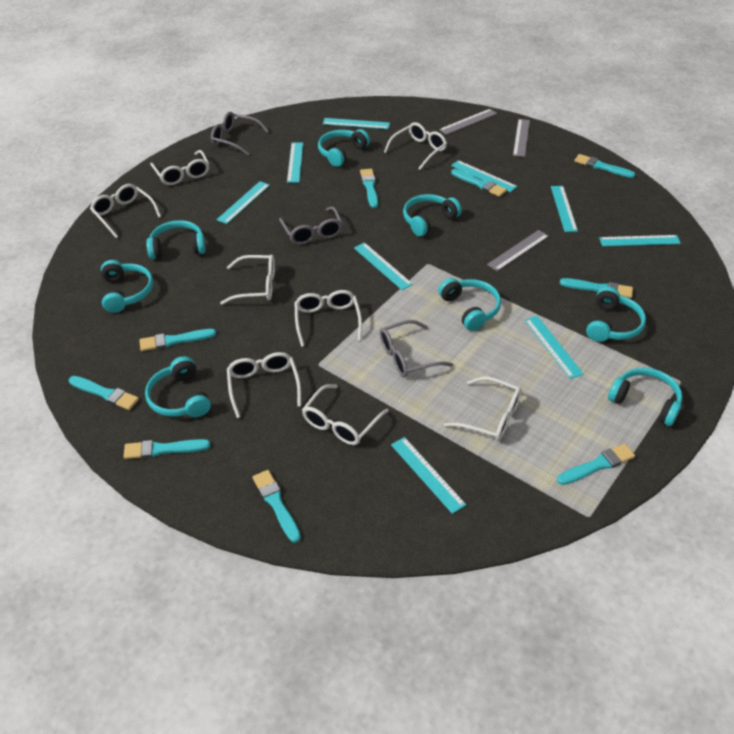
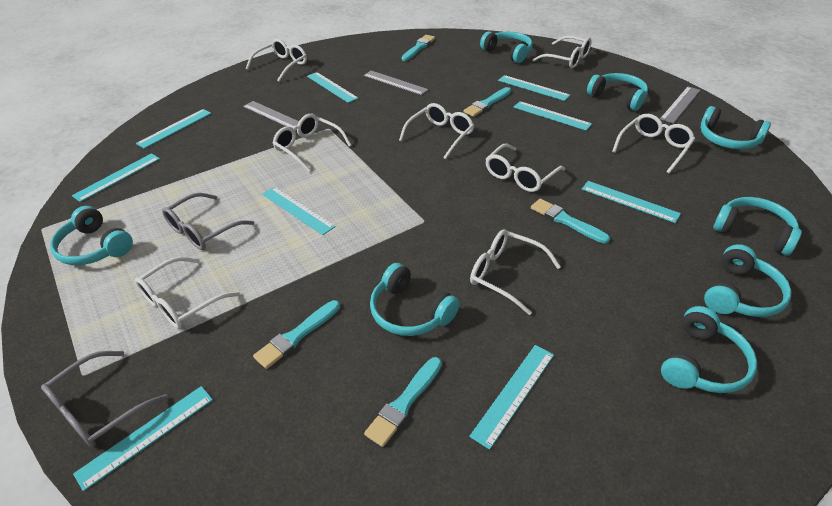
grey glasses: 3 -> 2
turquoise brush: 9 -> 5

